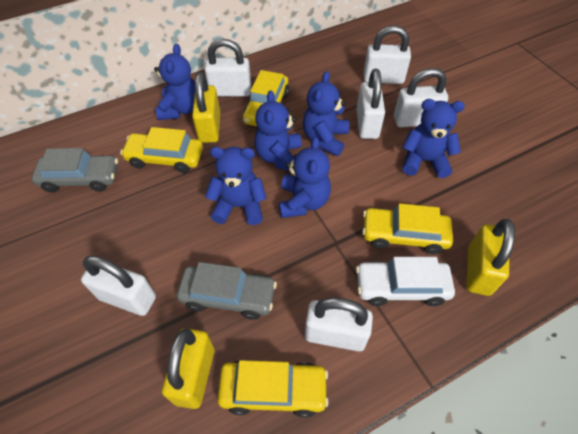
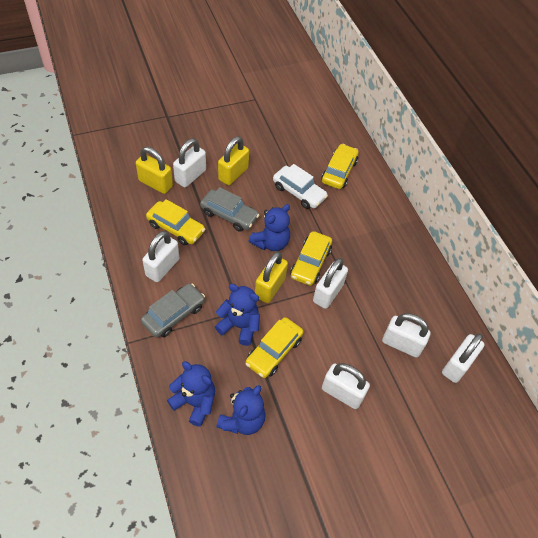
blue teddy bear: 6 -> 4

